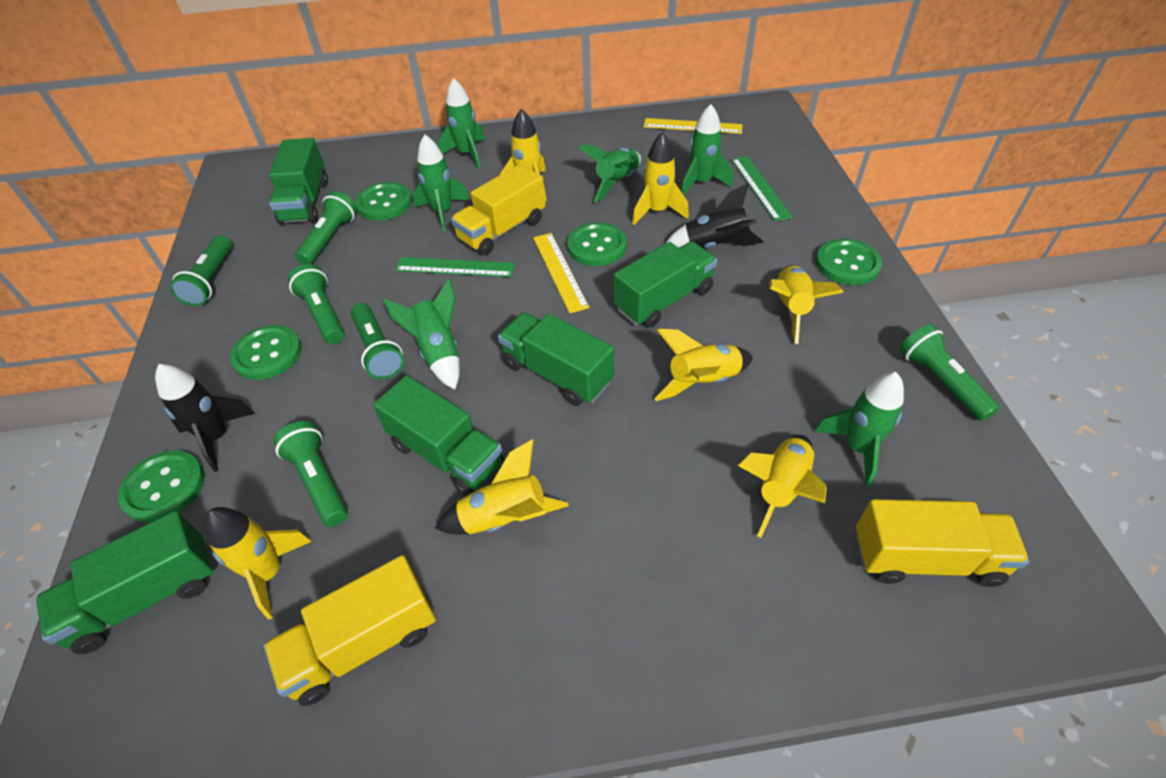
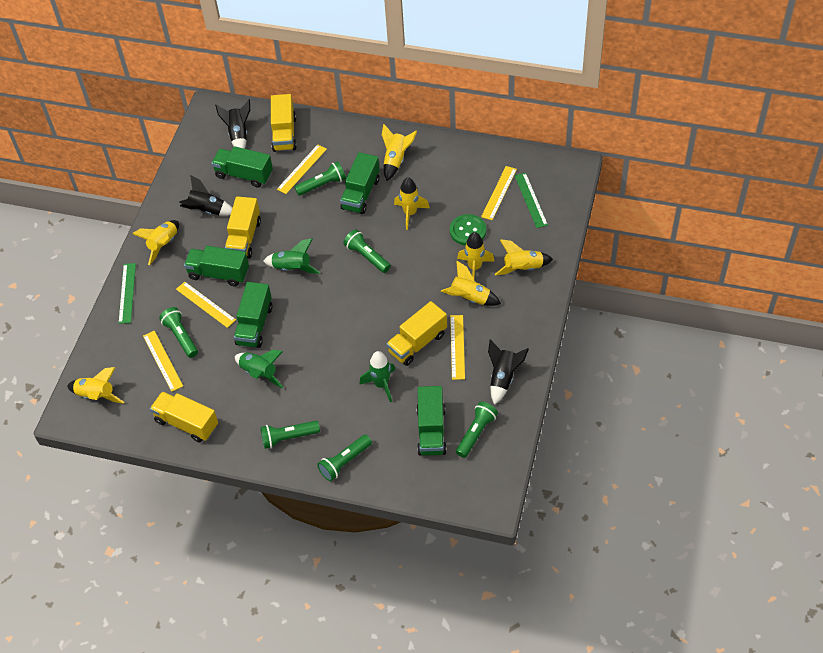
black rocket: 2 -> 3
green button: 5 -> 1
green rocket: 6 -> 3
yellow ruler: 2 -> 5
yellow truck: 3 -> 4

